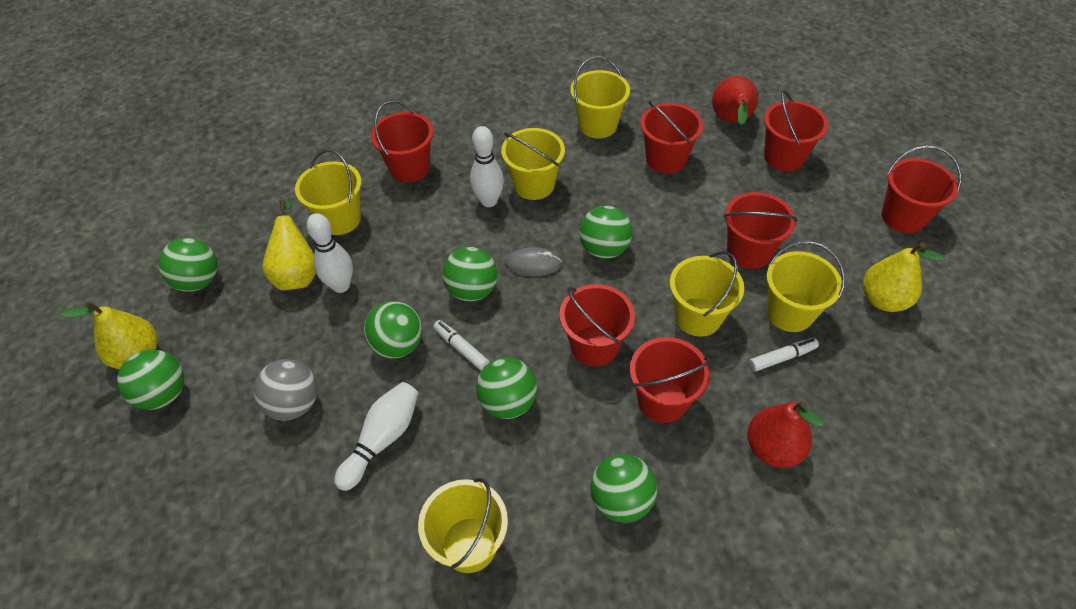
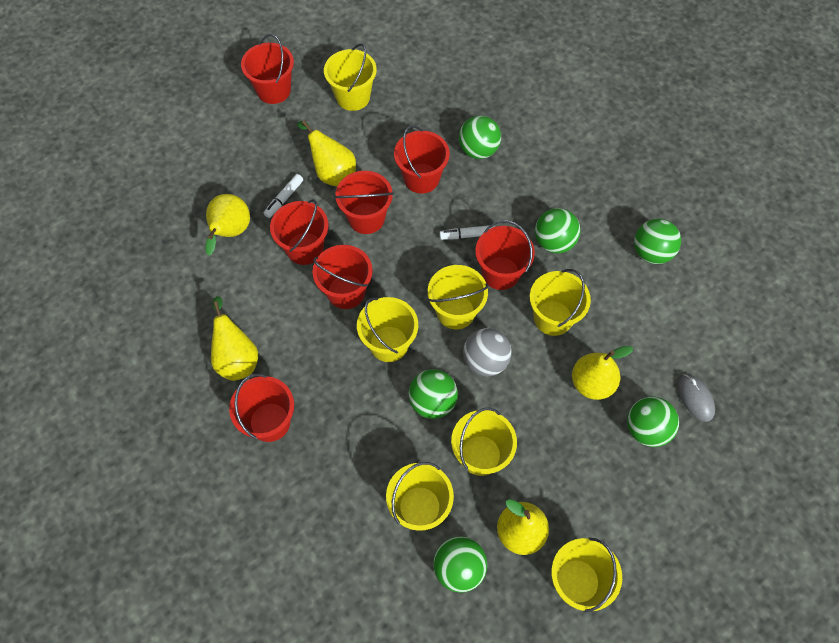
green ball: 7 -> 6
red pear: 2 -> 0
white bowling pin: 3 -> 0
yellow bucket: 6 -> 7
yellow pear: 3 -> 5

